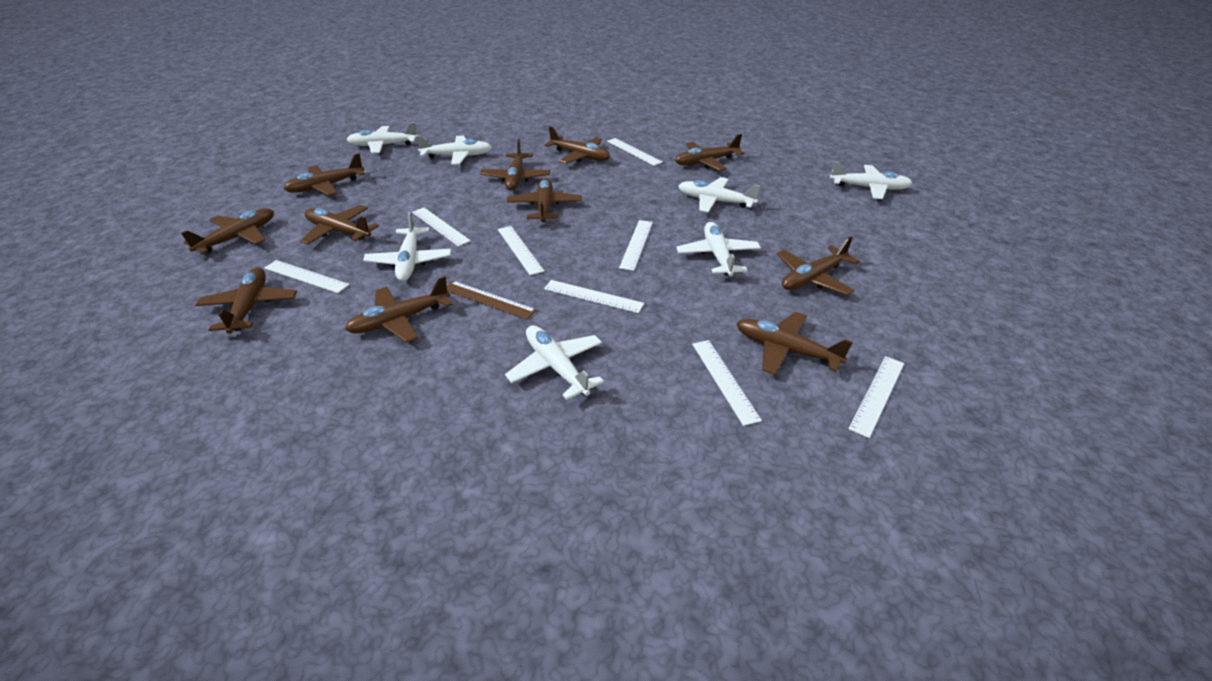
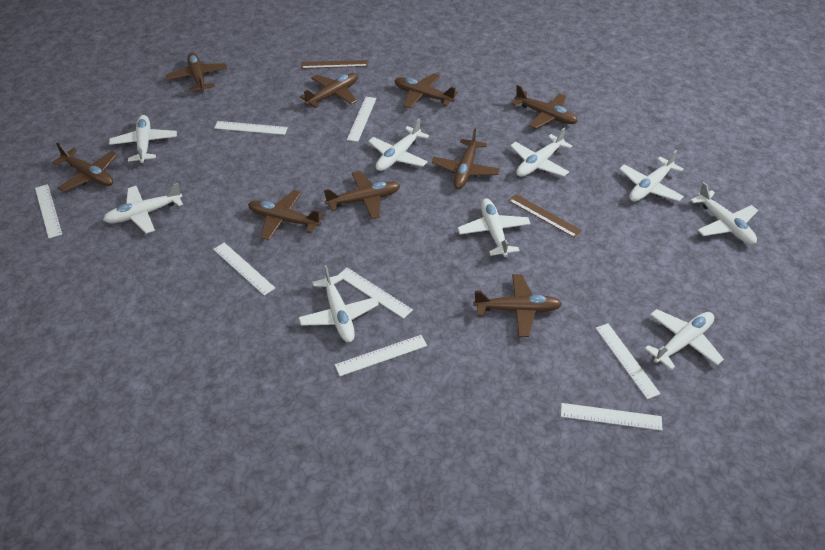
brown plane: 11 -> 9
brown ruler: 1 -> 2
white plane: 7 -> 9

